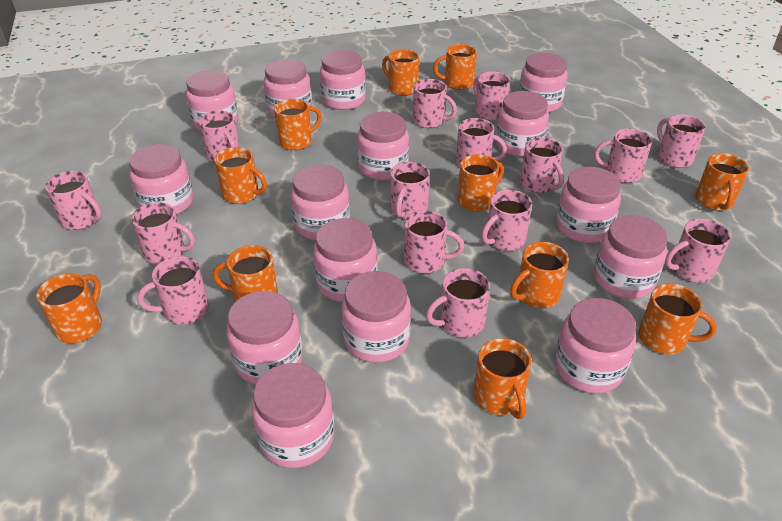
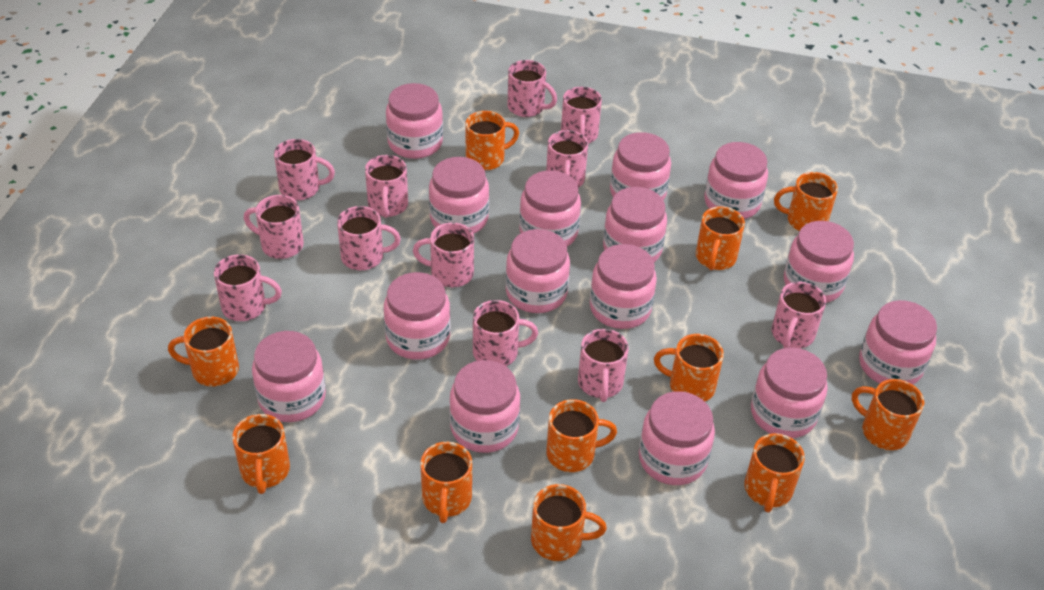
pink mug: 15 -> 12

